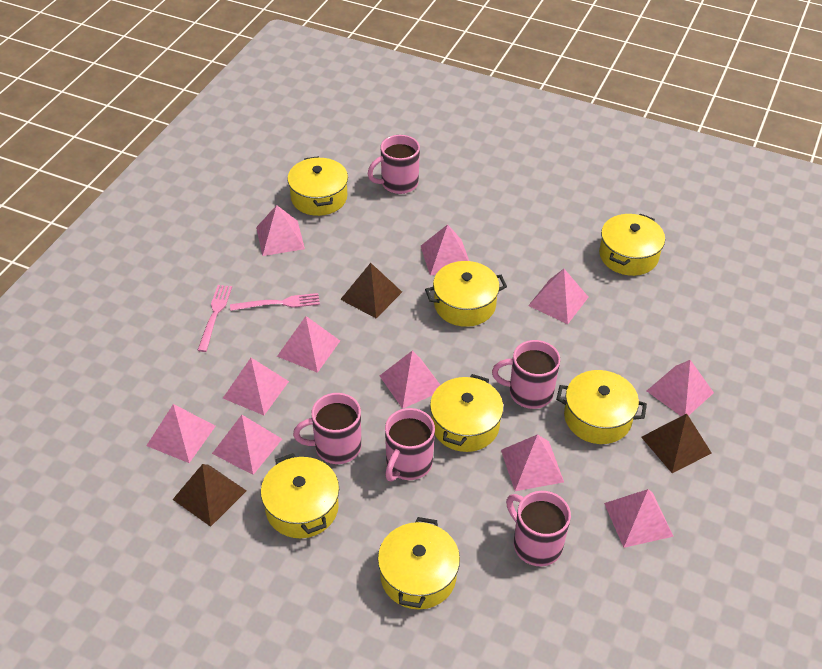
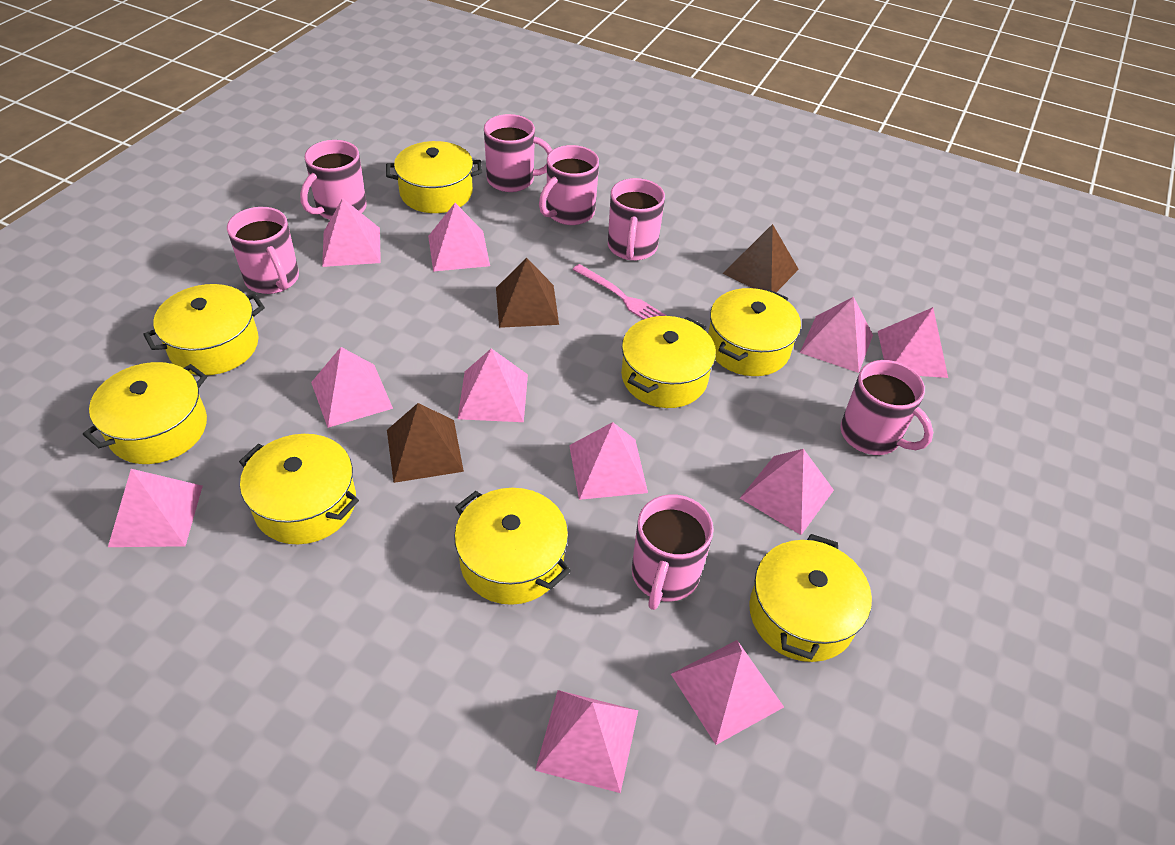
pink fork: 2 -> 1
pink mug: 5 -> 7
yellow pot: 7 -> 8

